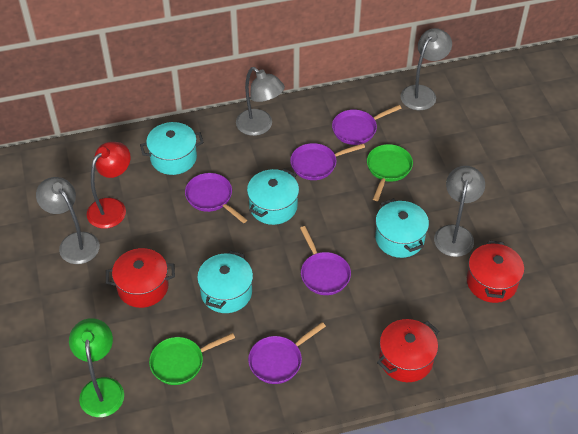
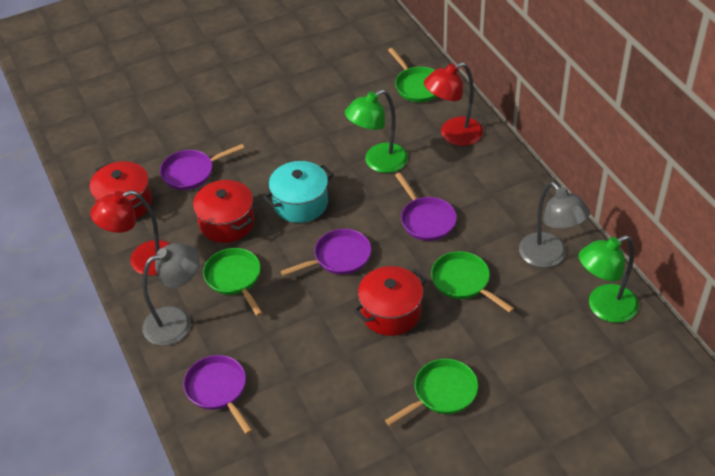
green lamp: 1 -> 2
green pan: 2 -> 4
grey lamp: 4 -> 2
purple pan: 5 -> 4
red lamp: 1 -> 2
turquoise pot: 4 -> 1

